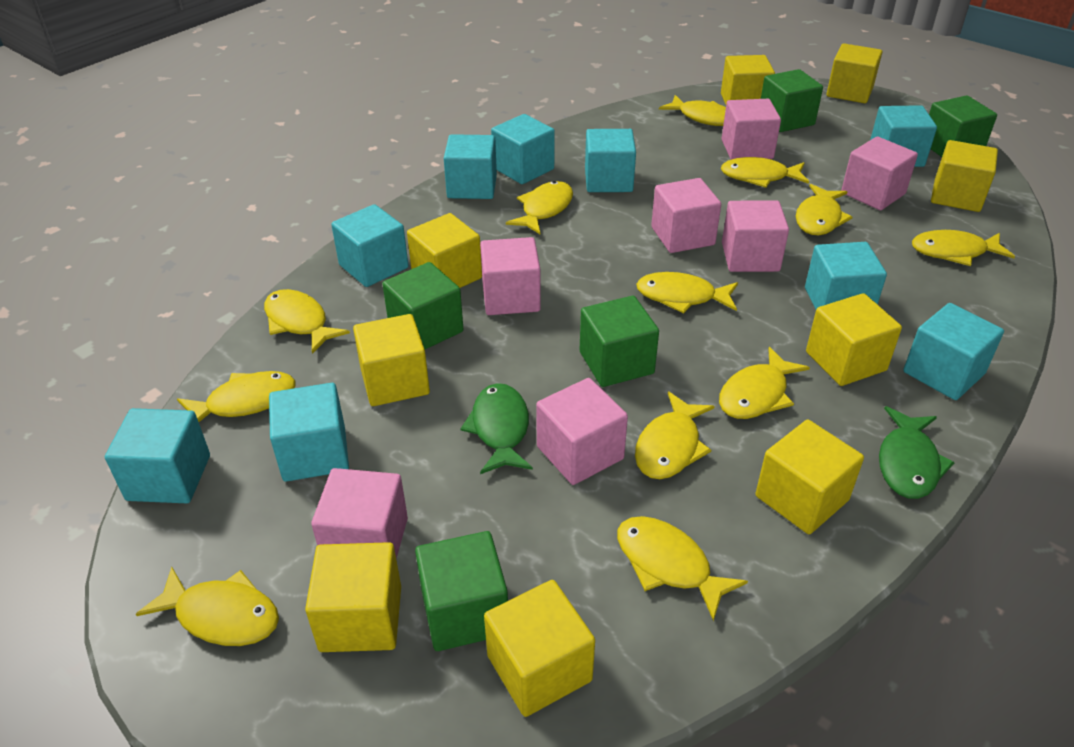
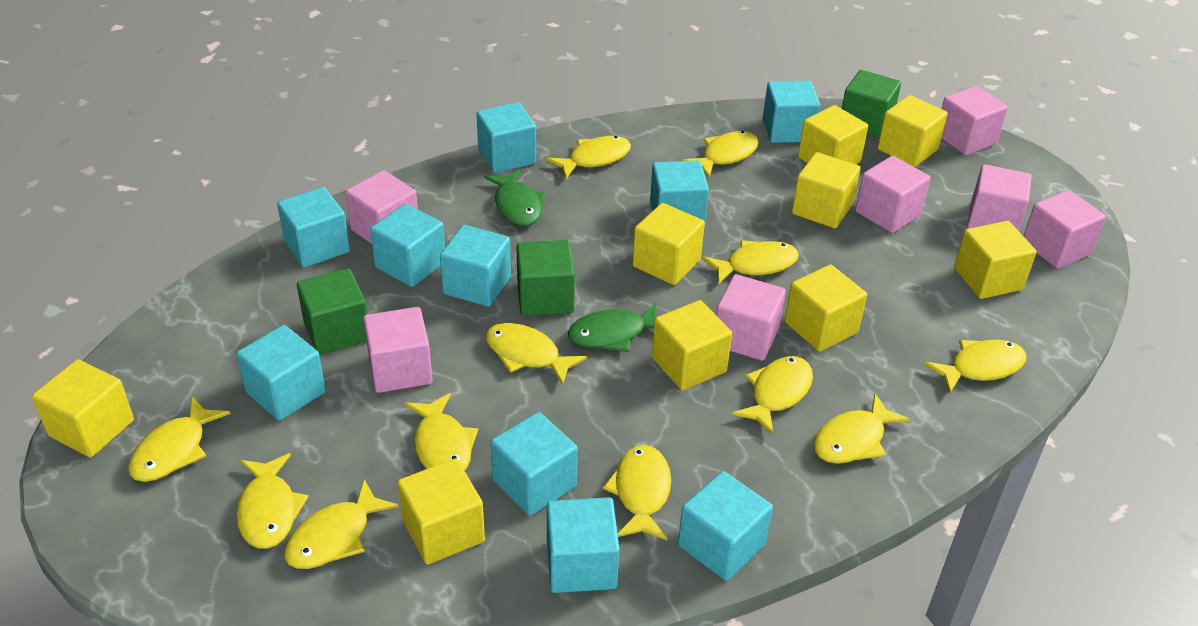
green cube: 5 -> 3
turquoise cube: 9 -> 10

